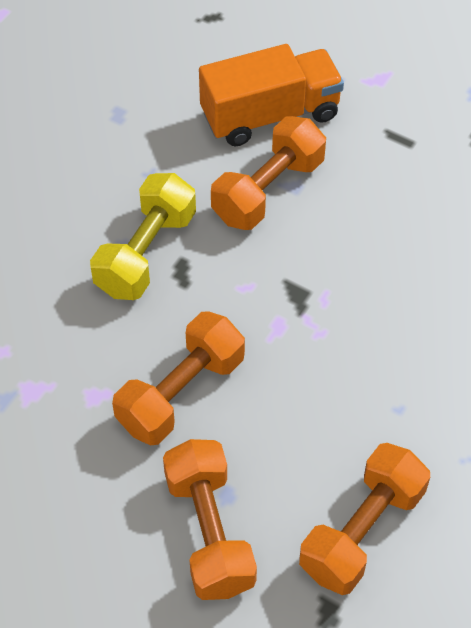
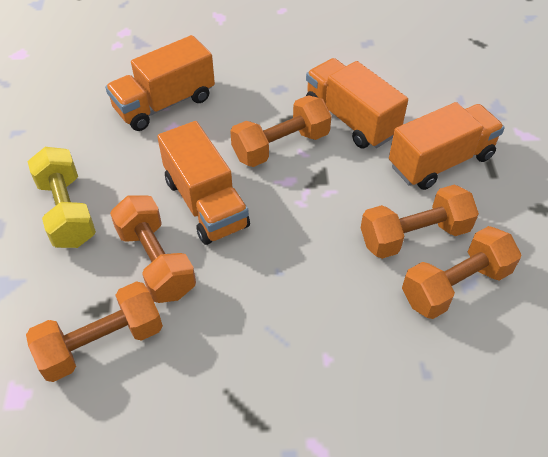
orange dumbbell: 4 -> 5
orange truck: 1 -> 4

